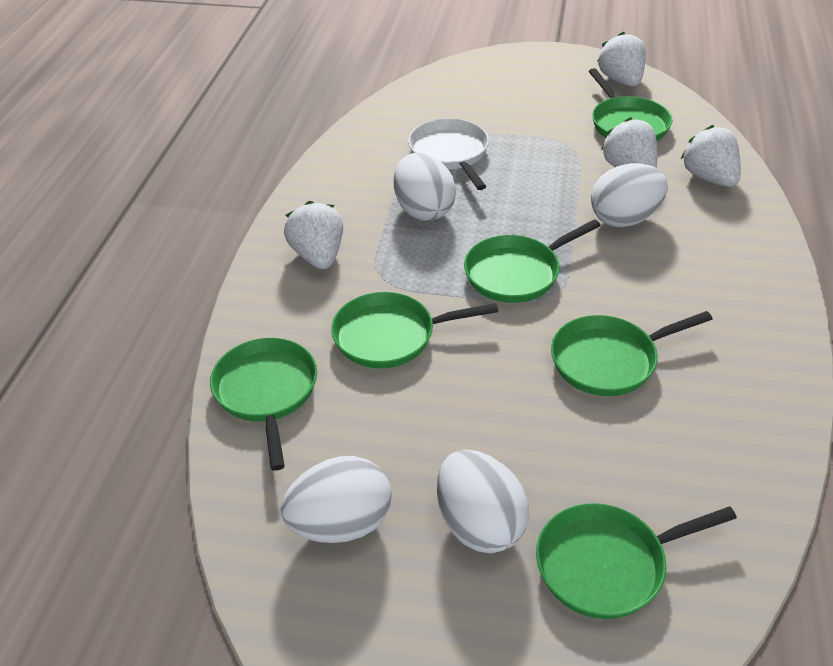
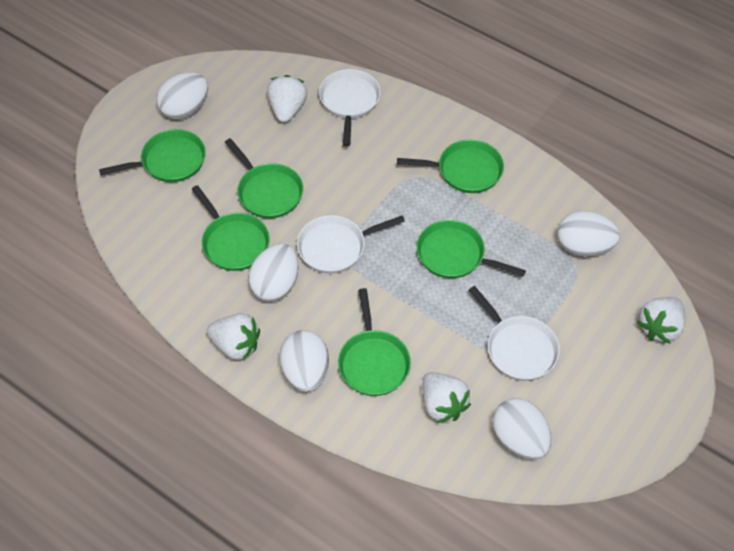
white egg: 4 -> 5
white pan: 1 -> 3

